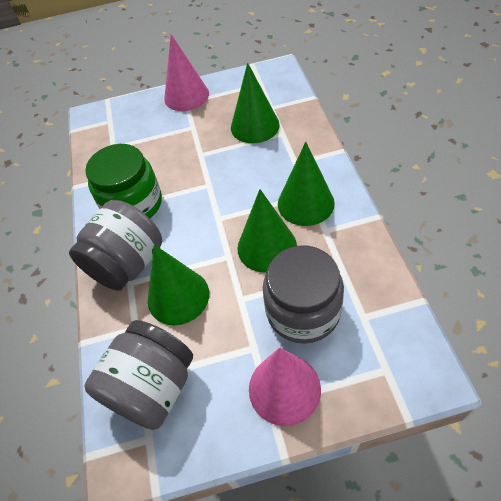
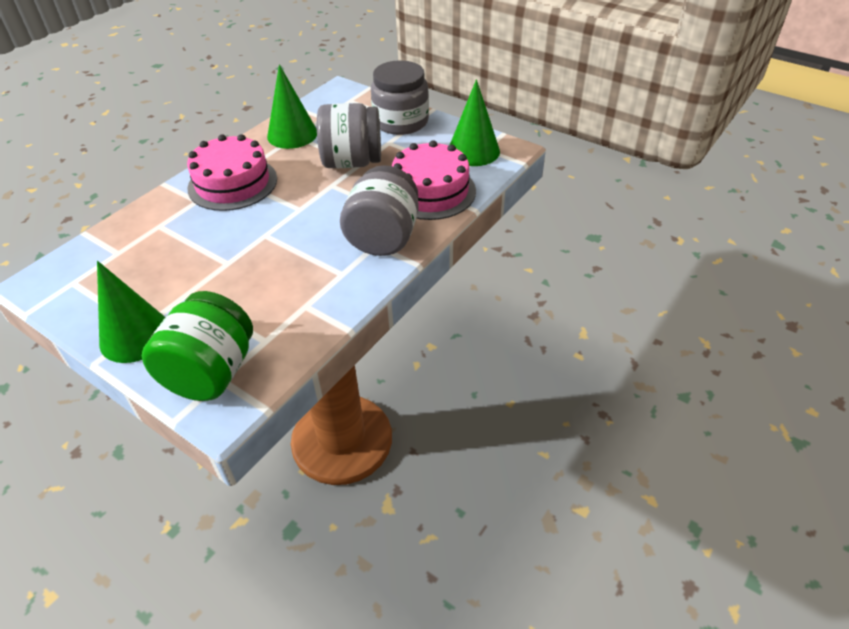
green cone: 4 -> 3
pink cake: 0 -> 2
pink cone: 2 -> 0

